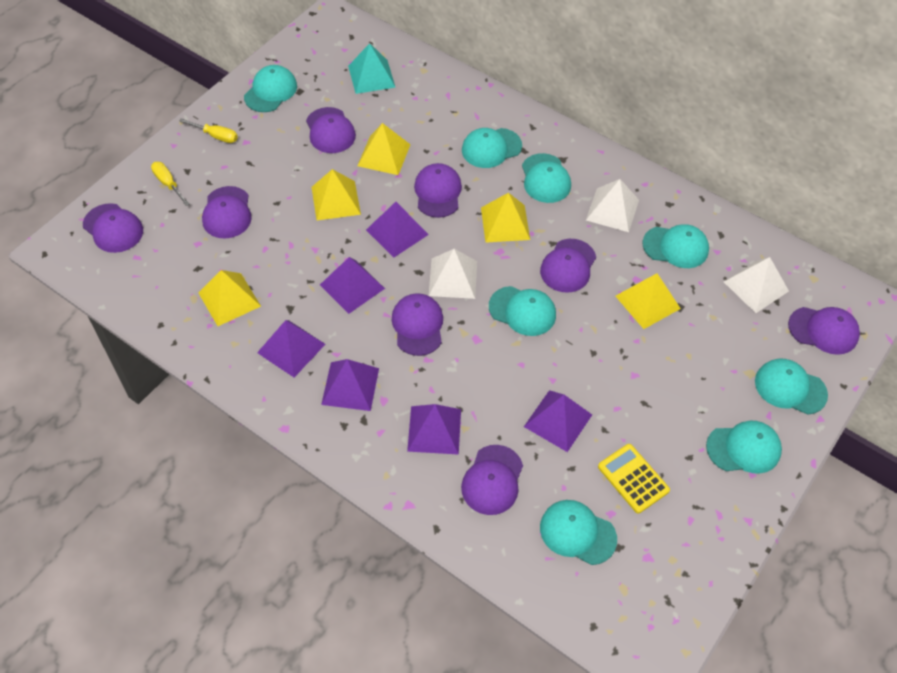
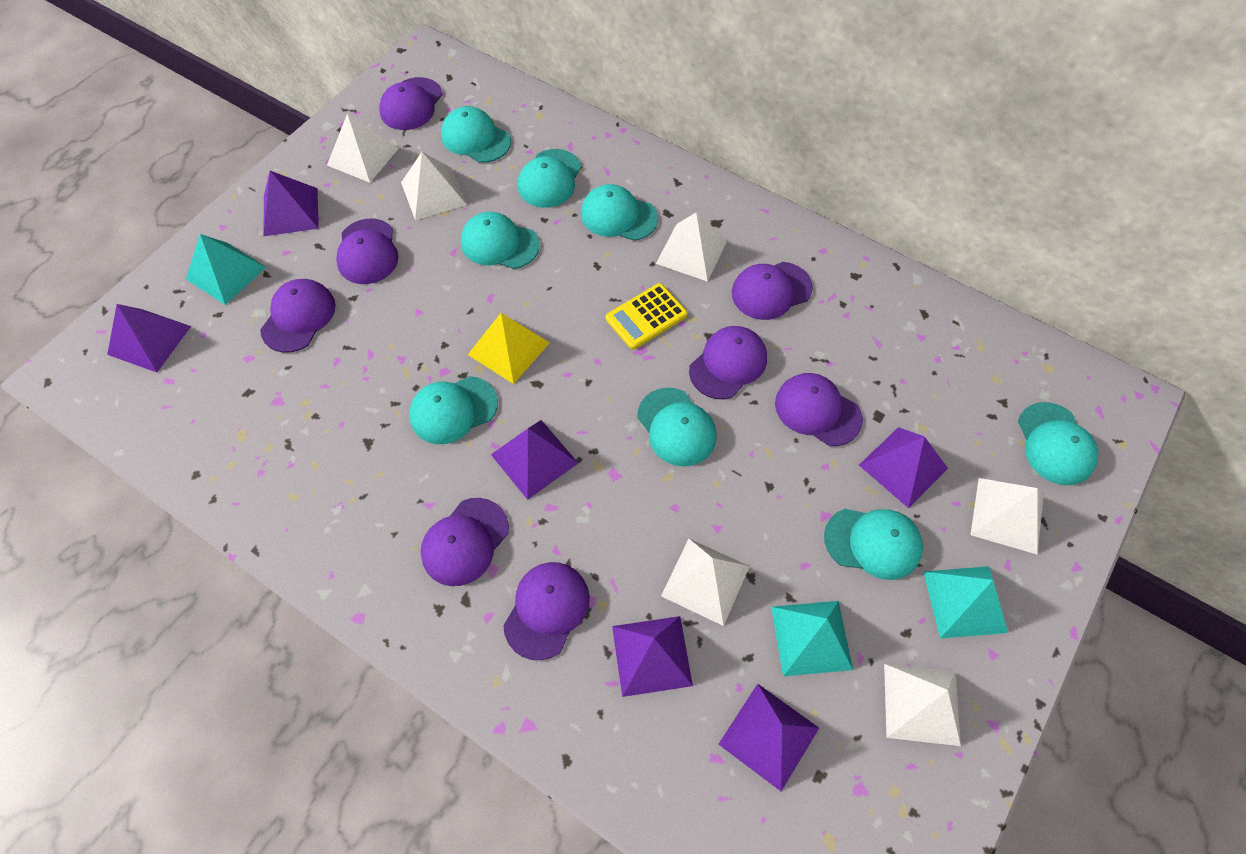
turquoise pyramid: 1 -> 3
white pyramid: 3 -> 6
yellow pyramid: 5 -> 1
yellow screwdriver: 2 -> 0

